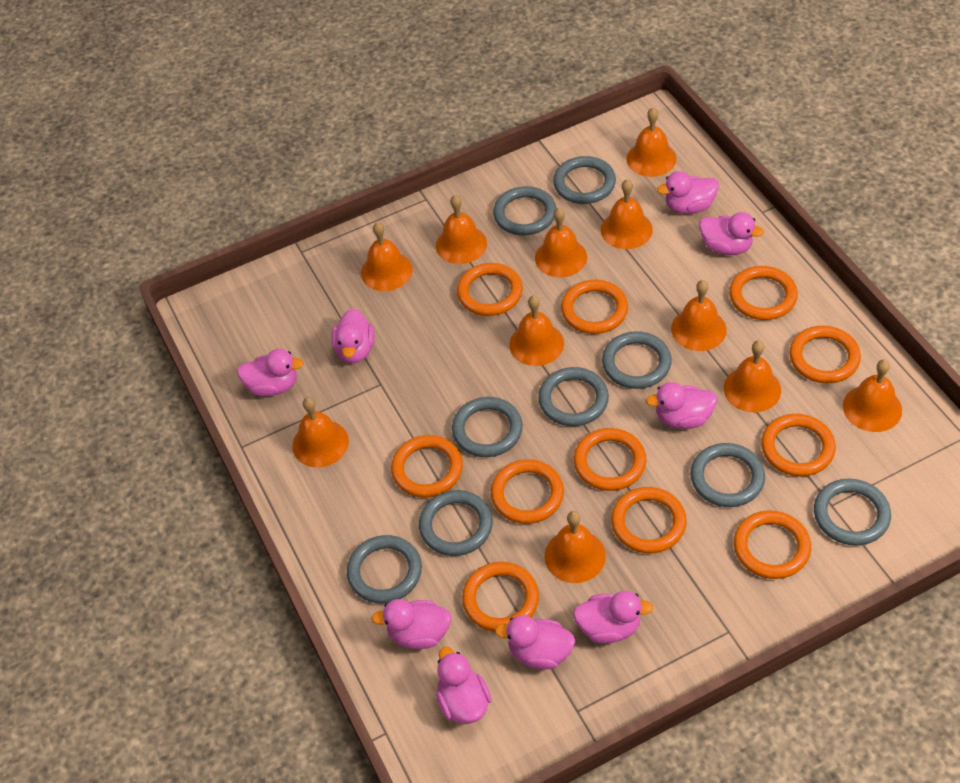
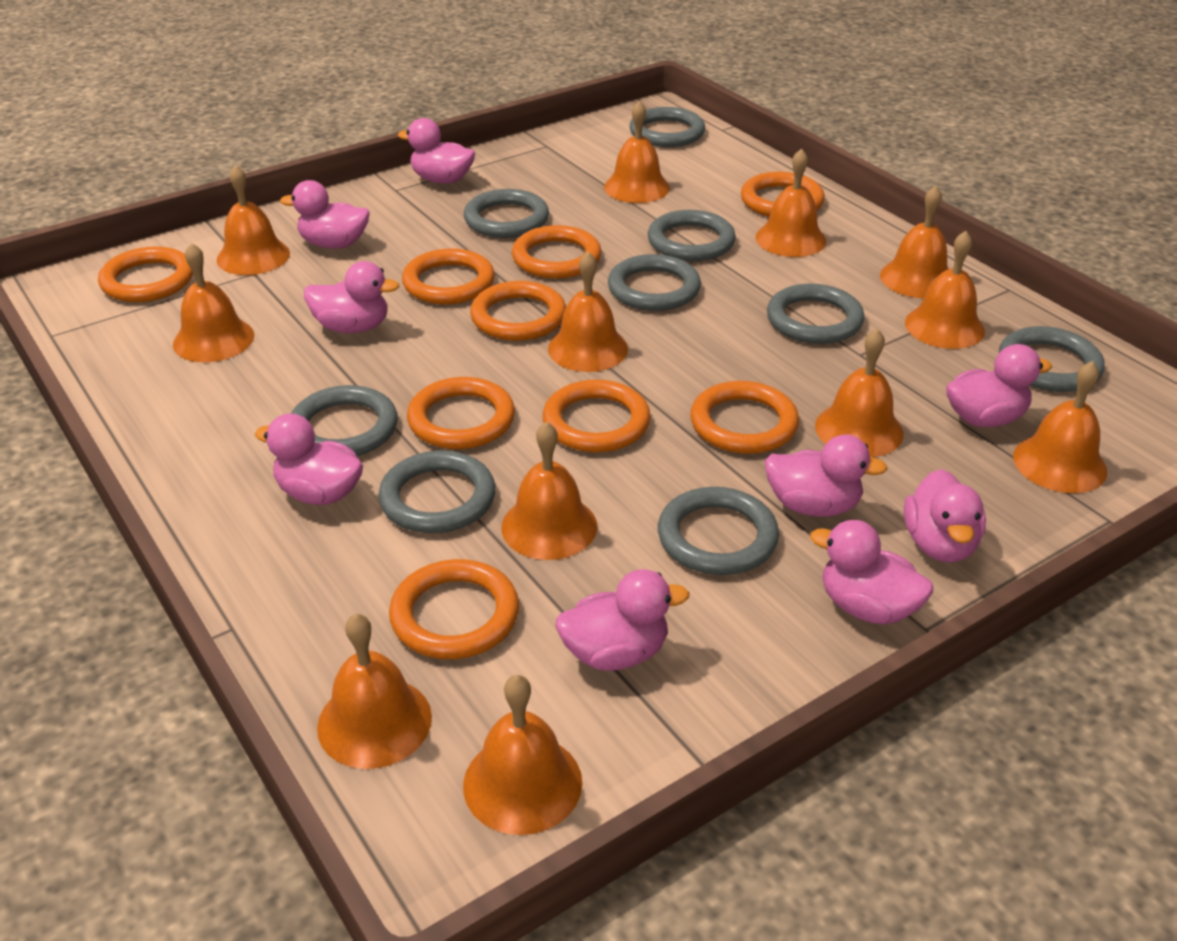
orange bell: 11 -> 12
orange ring: 11 -> 9

